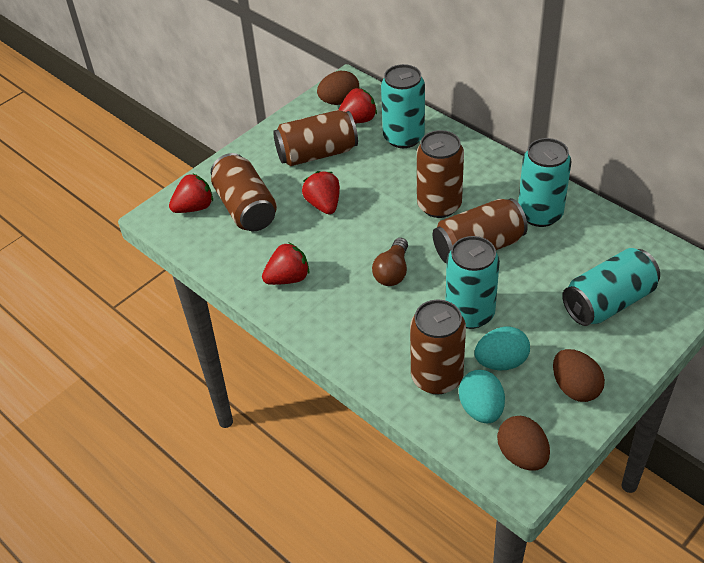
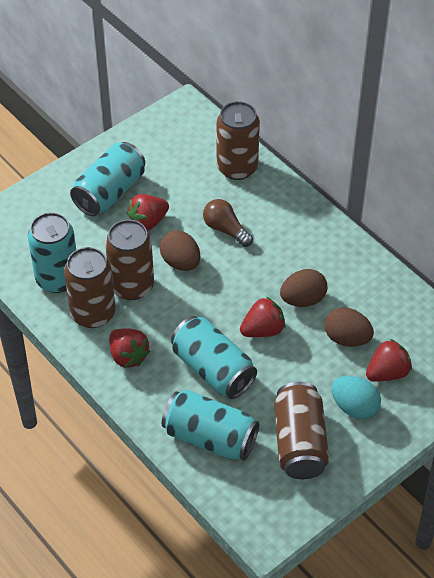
brown can: 5 -> 4
turquoise egg: 2 -> 1

